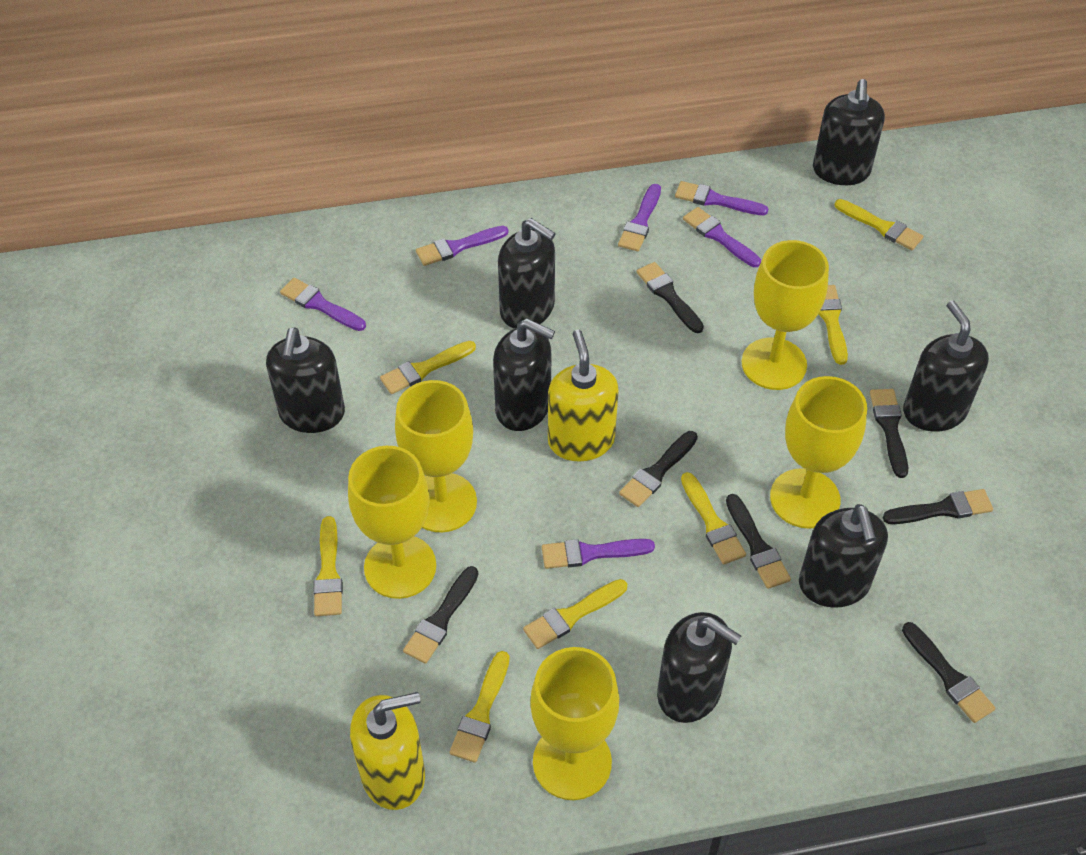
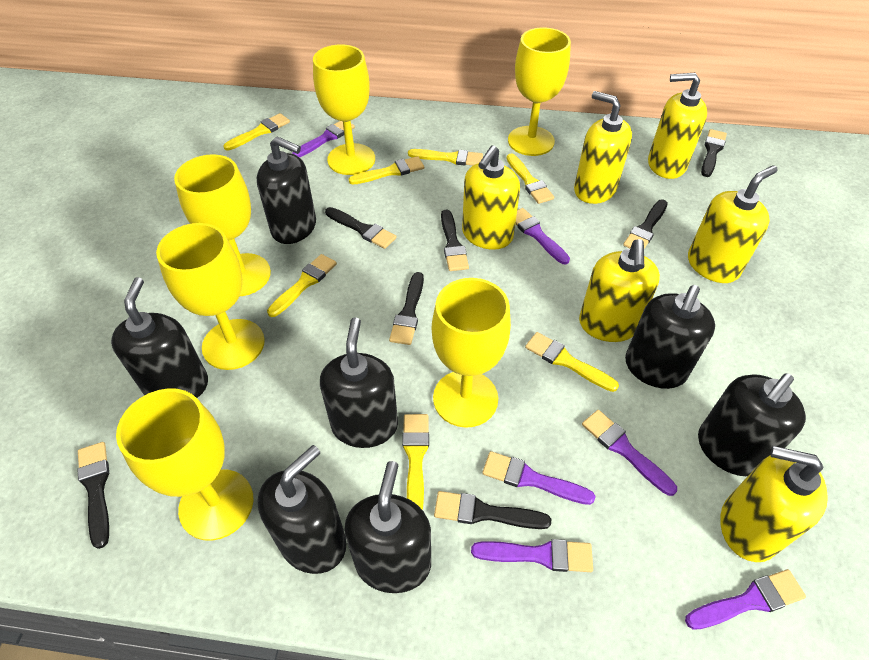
yellow goblet: 5 -> 6
yellow soap dispenser: 2 -> 6

